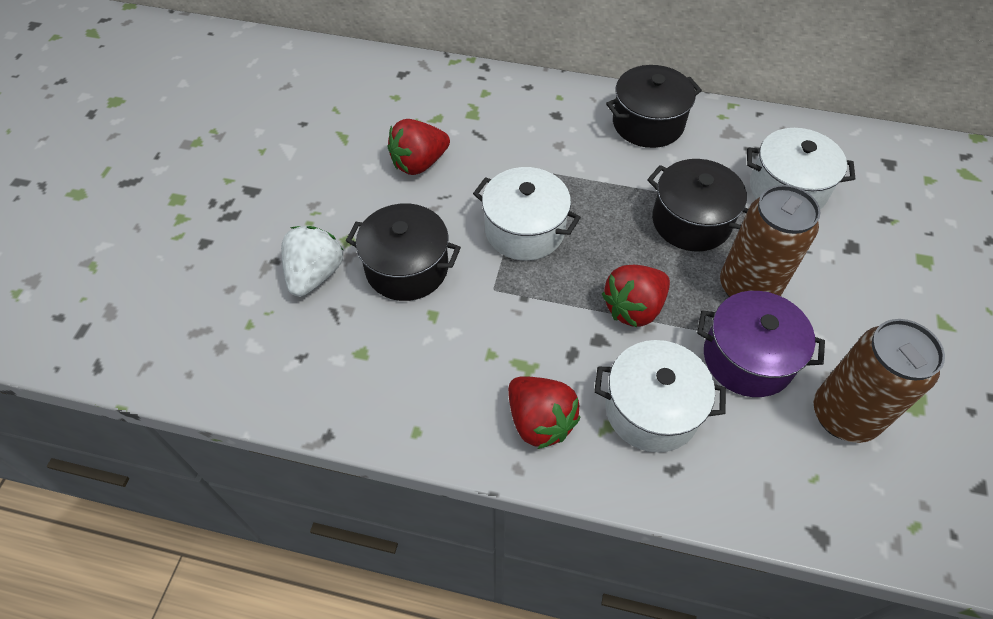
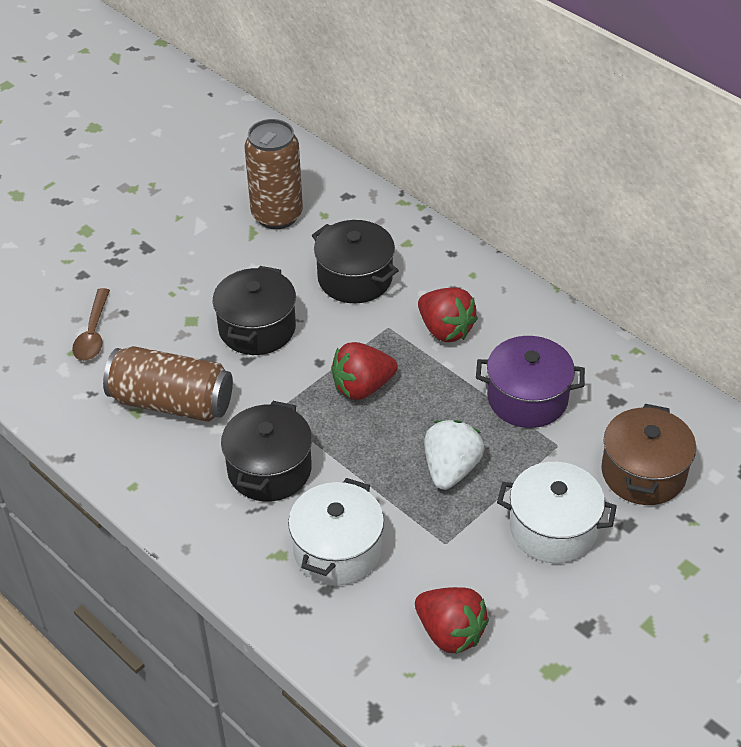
brown pot: 0 -> 1
brown spoon: 0 -> 1
white pot: 3 -> 2

